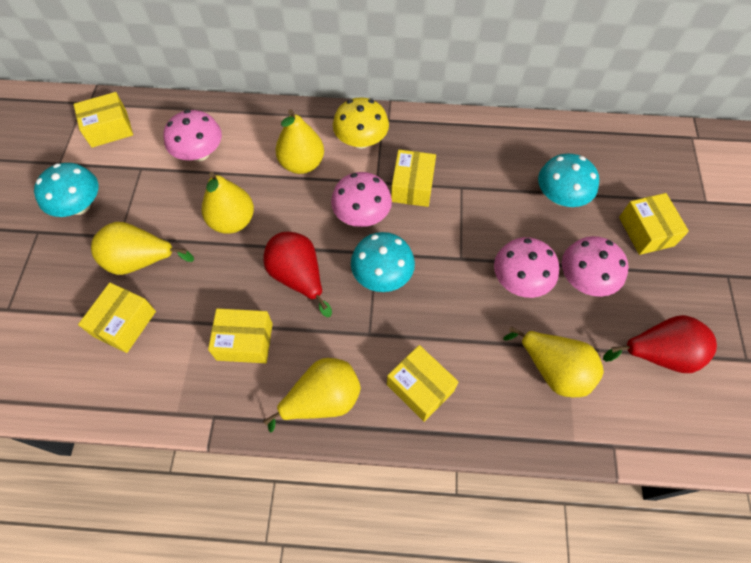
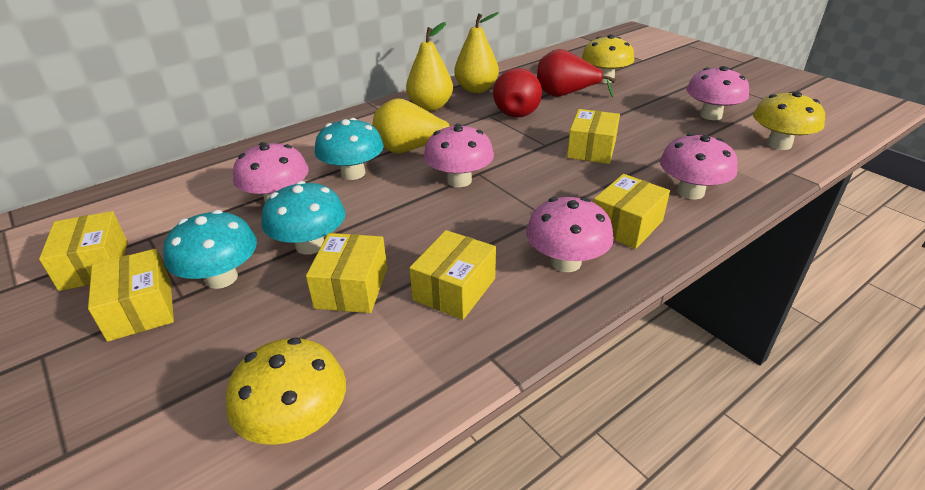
pink mushroom: 4 -> 5
yellow mushroom: 1 -> 3
yellow pear: 5 -> 3

